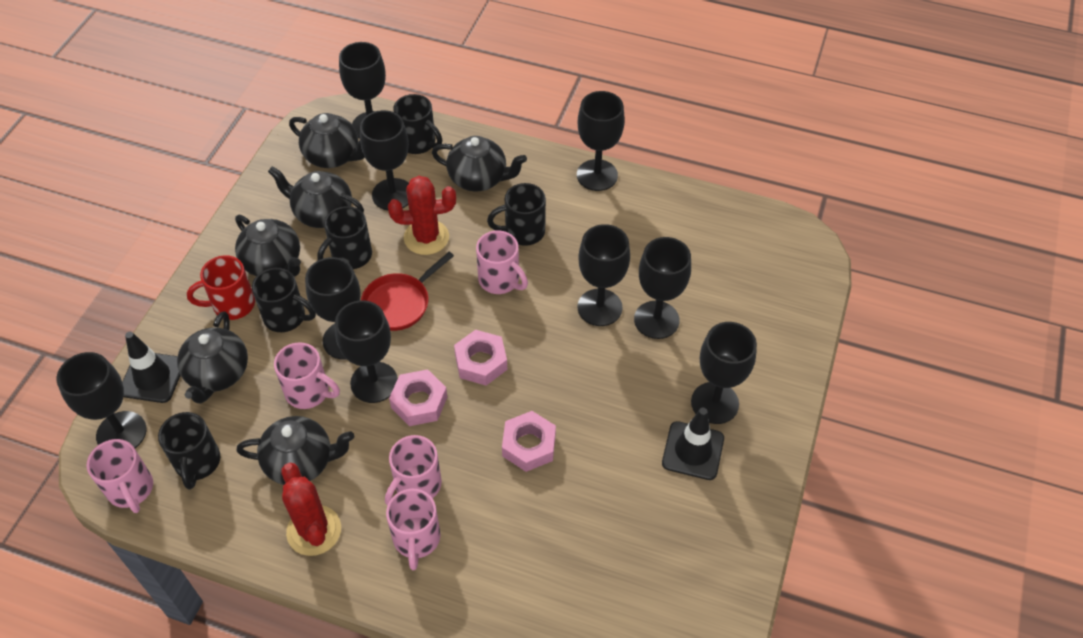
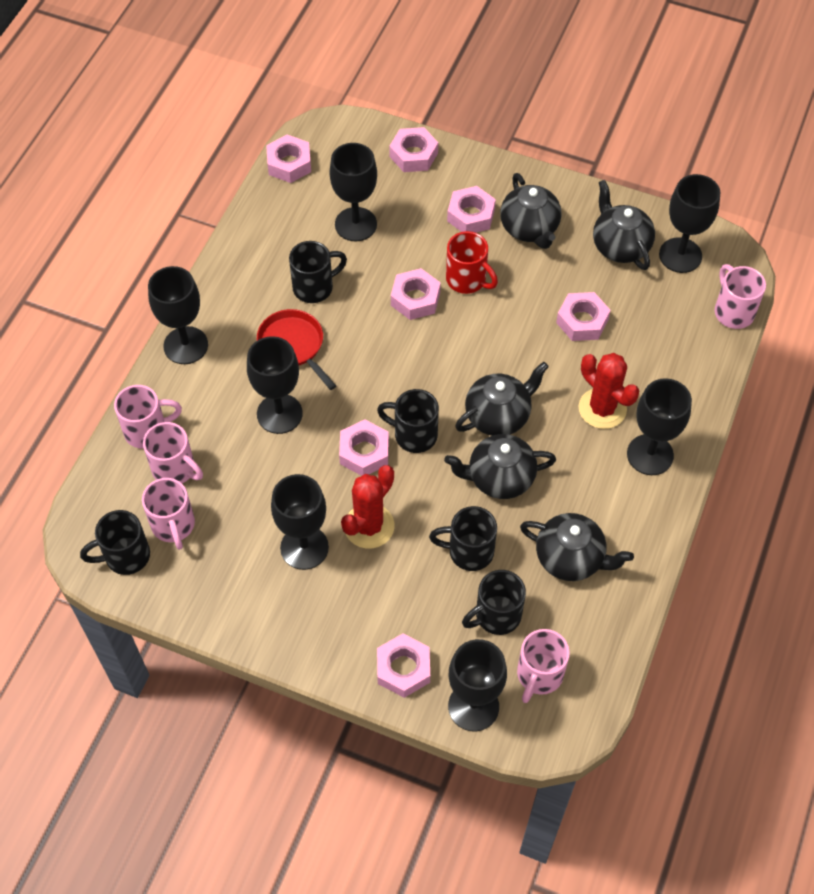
black goblet: 9 -> 7
black teapot: 6 -> 5
black traffic cone: 2 -> 0
pink nut: 3 -> 7

